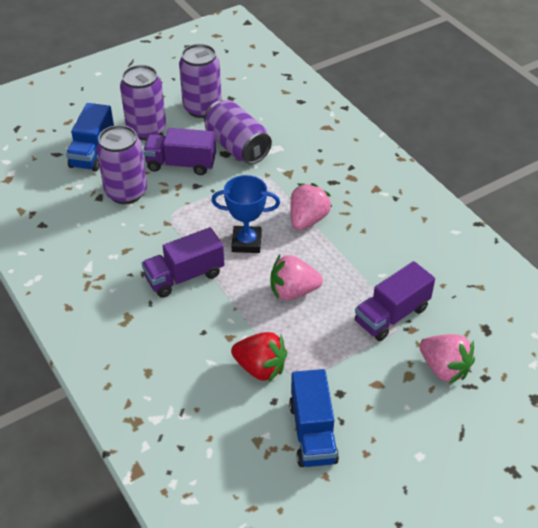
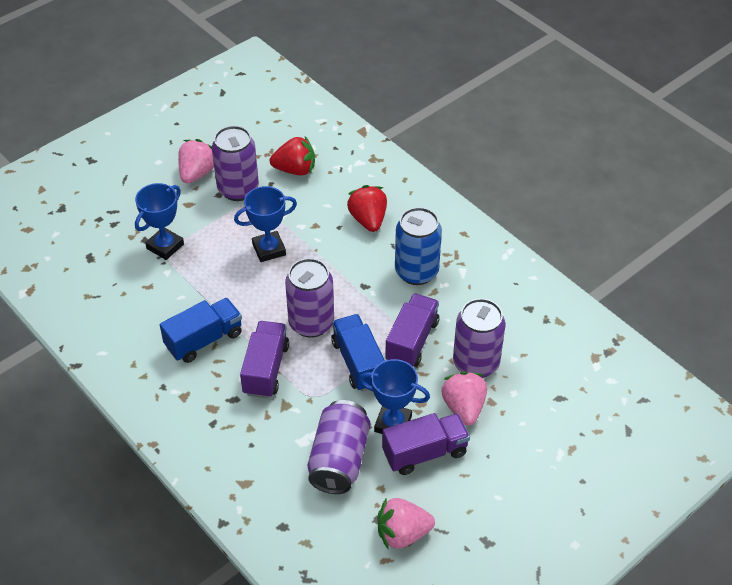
blue can: 0 -> 1
blue trophy: 1 -> 3
red strawberry: 1 -> 2

